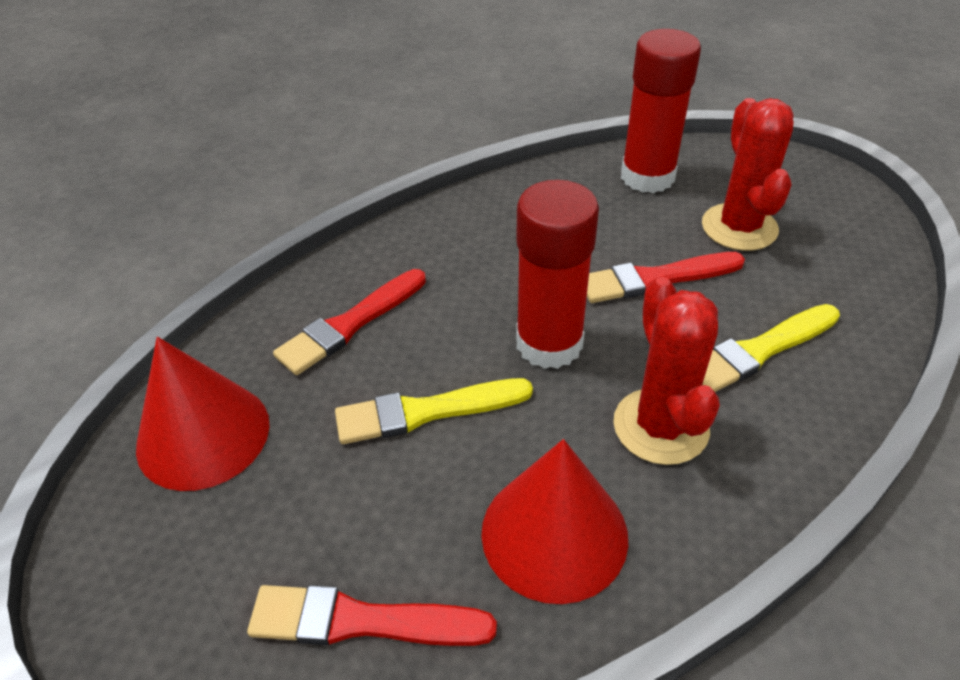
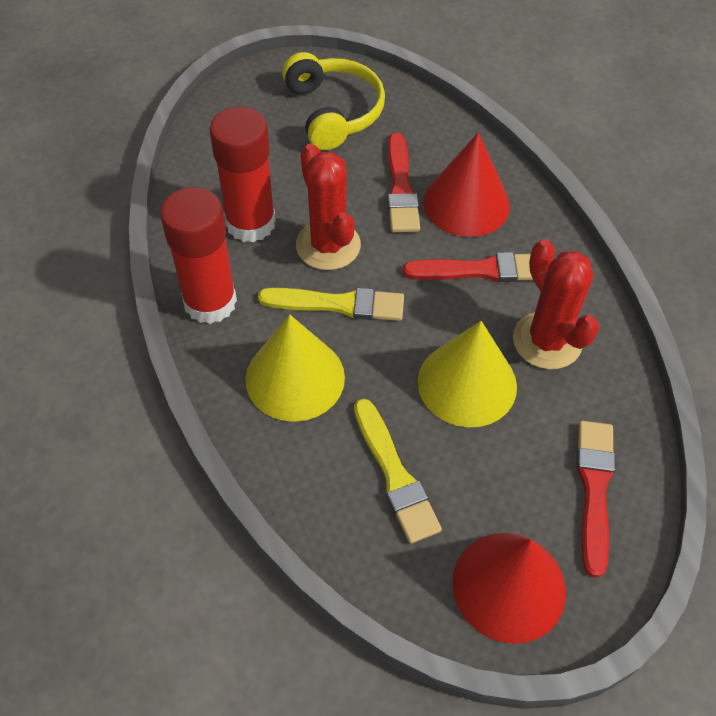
yellow cone: 0 -> 2
yellow headphones: 0 -> 1

